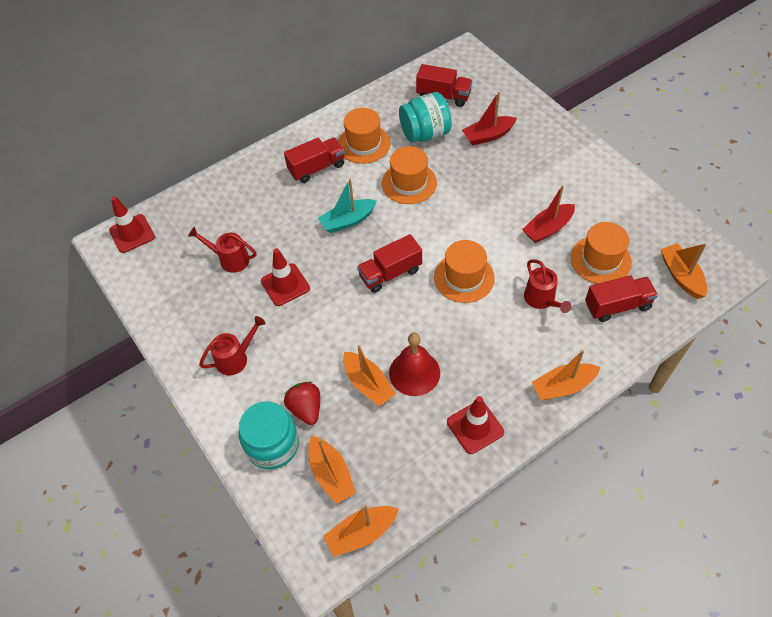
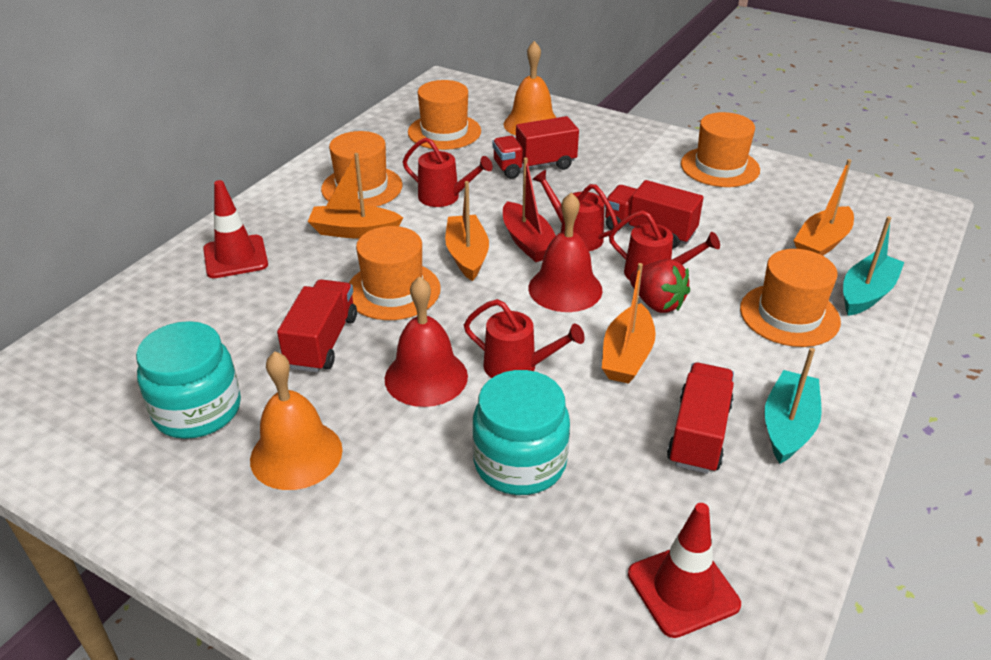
orange bell: 0 -> 2
orange boat: 5 -> 4
orange hat: 4 -> 5
red bell: 1 -> 2
red boat: 2 -> 1
red traffic cone: 3 -> 2
red watering can: 3 -> 4
turquoise boat: 1 -> 2

